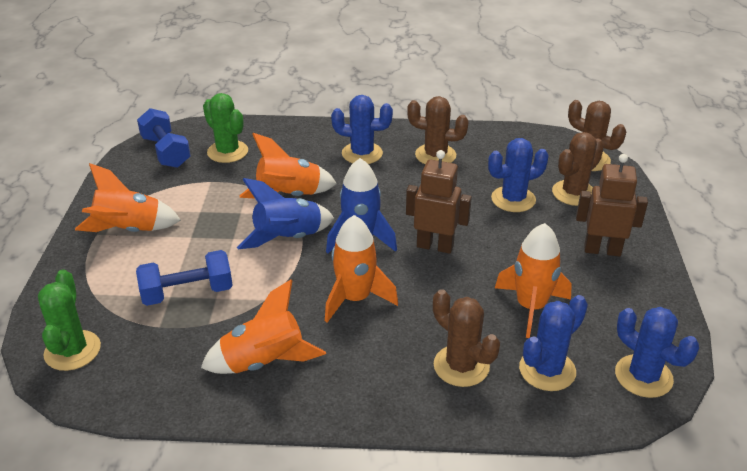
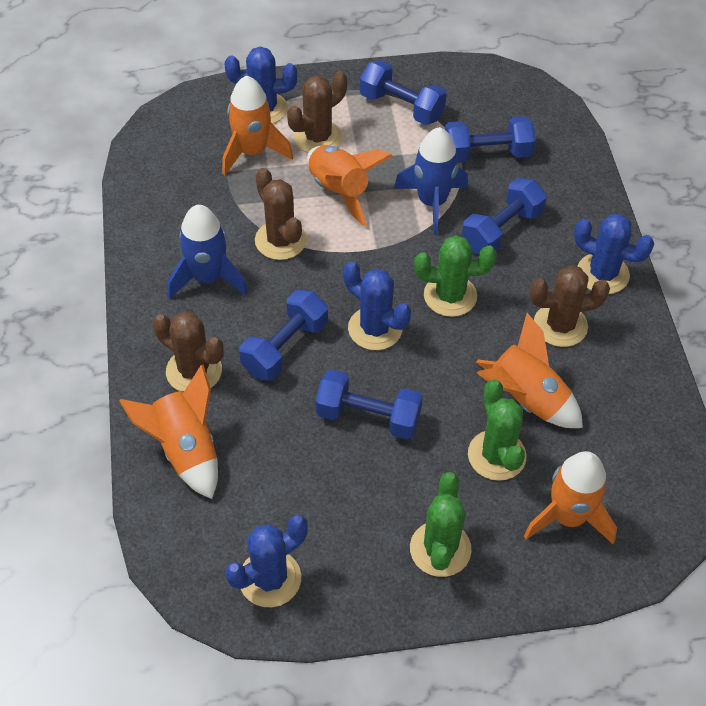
blue dumbbell: 2 -> 5
brown robot: 2 -> 0
green cactus: 2 -> 3

